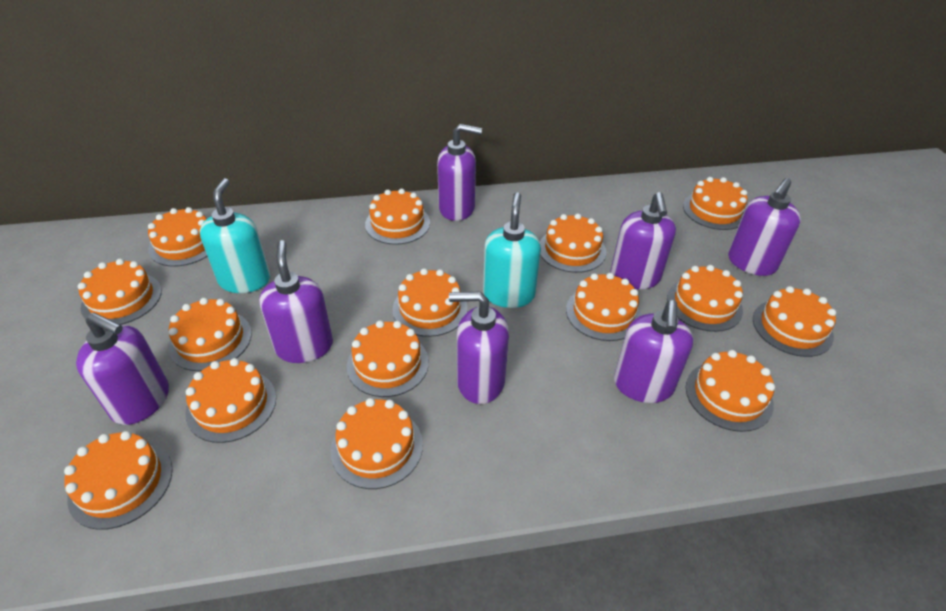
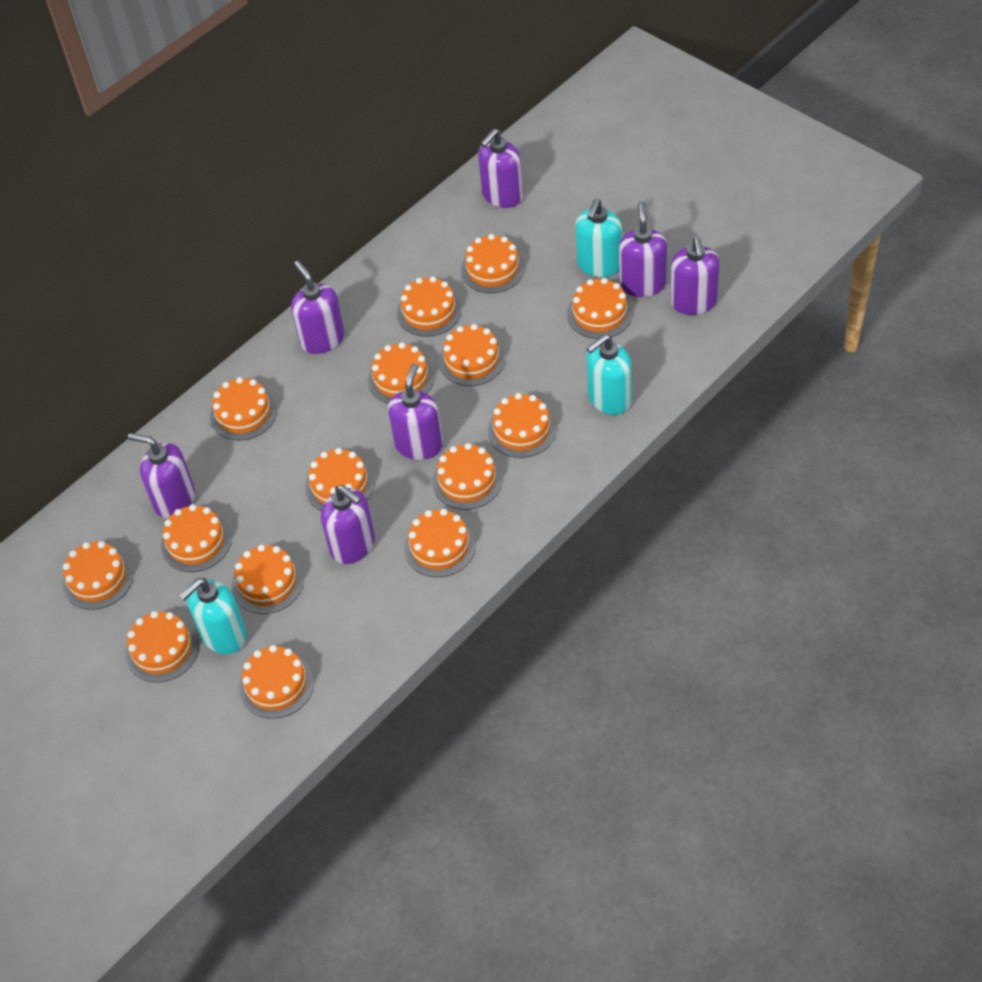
turquoise soap dispenser: 2 -> 3

